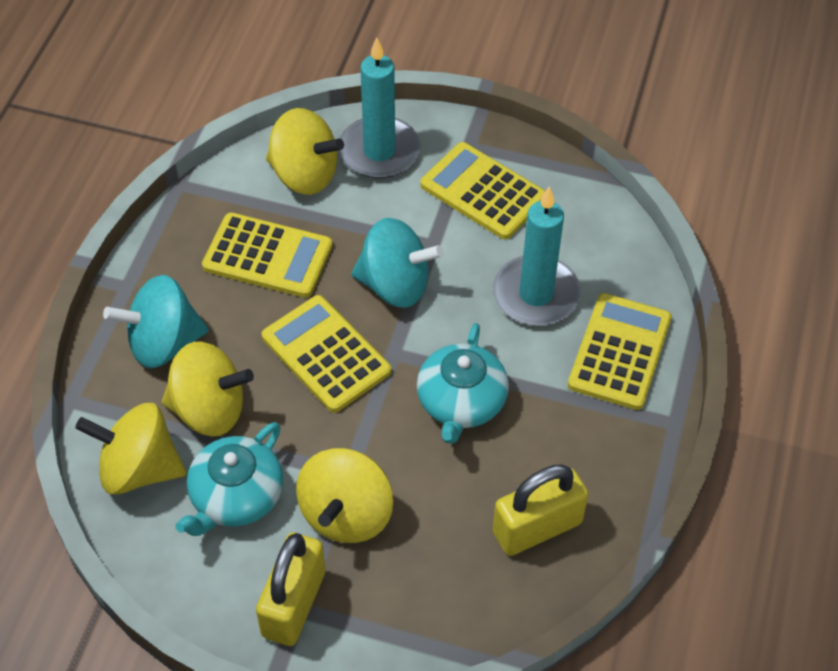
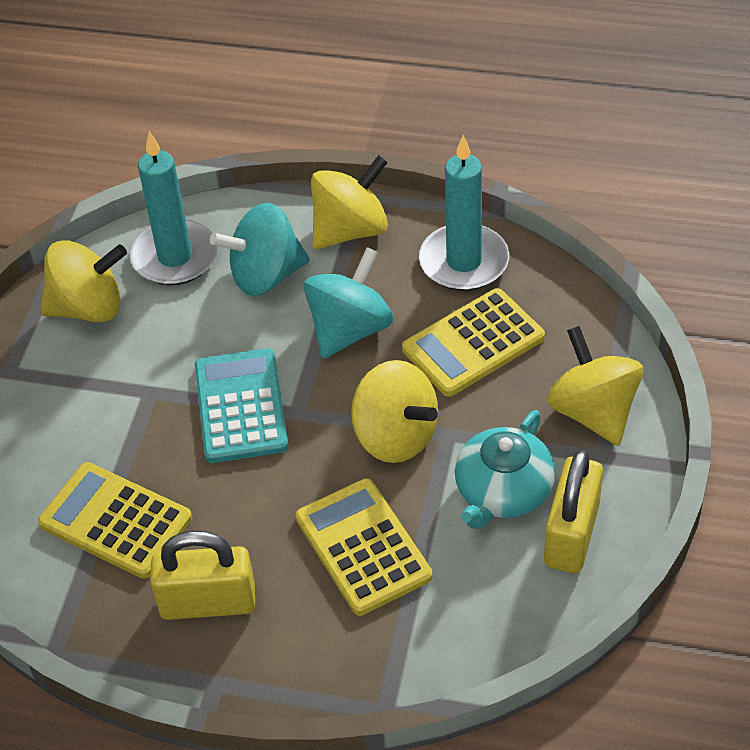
turquoise calculator: 0 -> 1
turquoise teapot: 2 -> 1
yellow calculator: 4 -> 3

